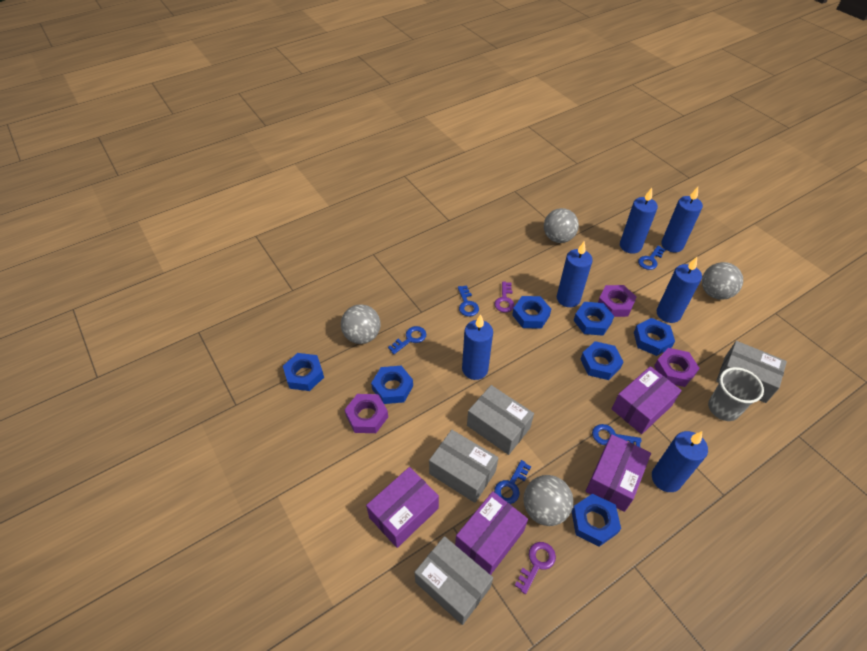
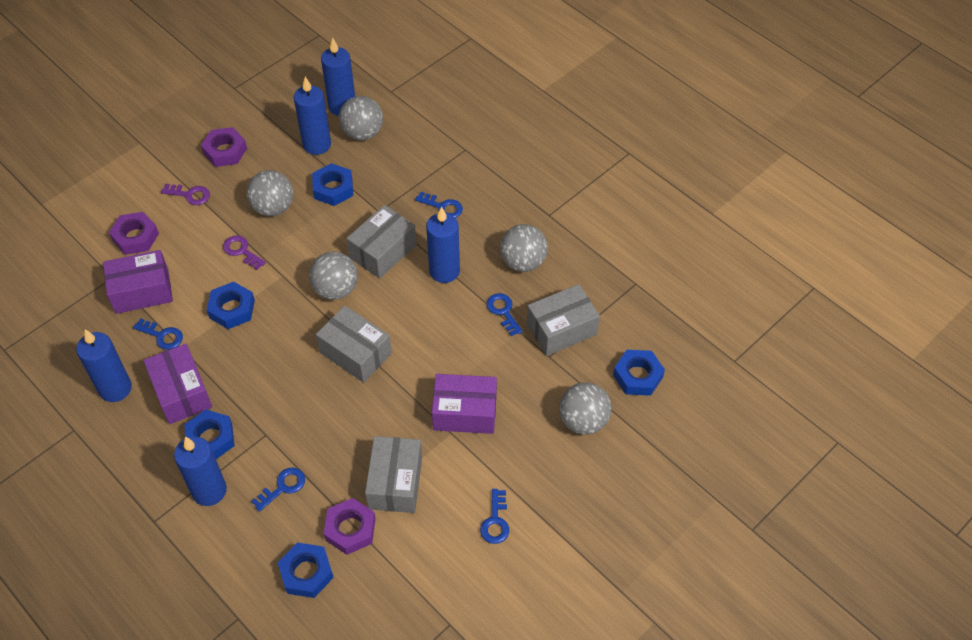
blue candle: 6 -> 5
blue nut: 7 -> 5
grey ball: 4 -> 5
grey cup: 1 -> 0
purple box: 4 -> 3

